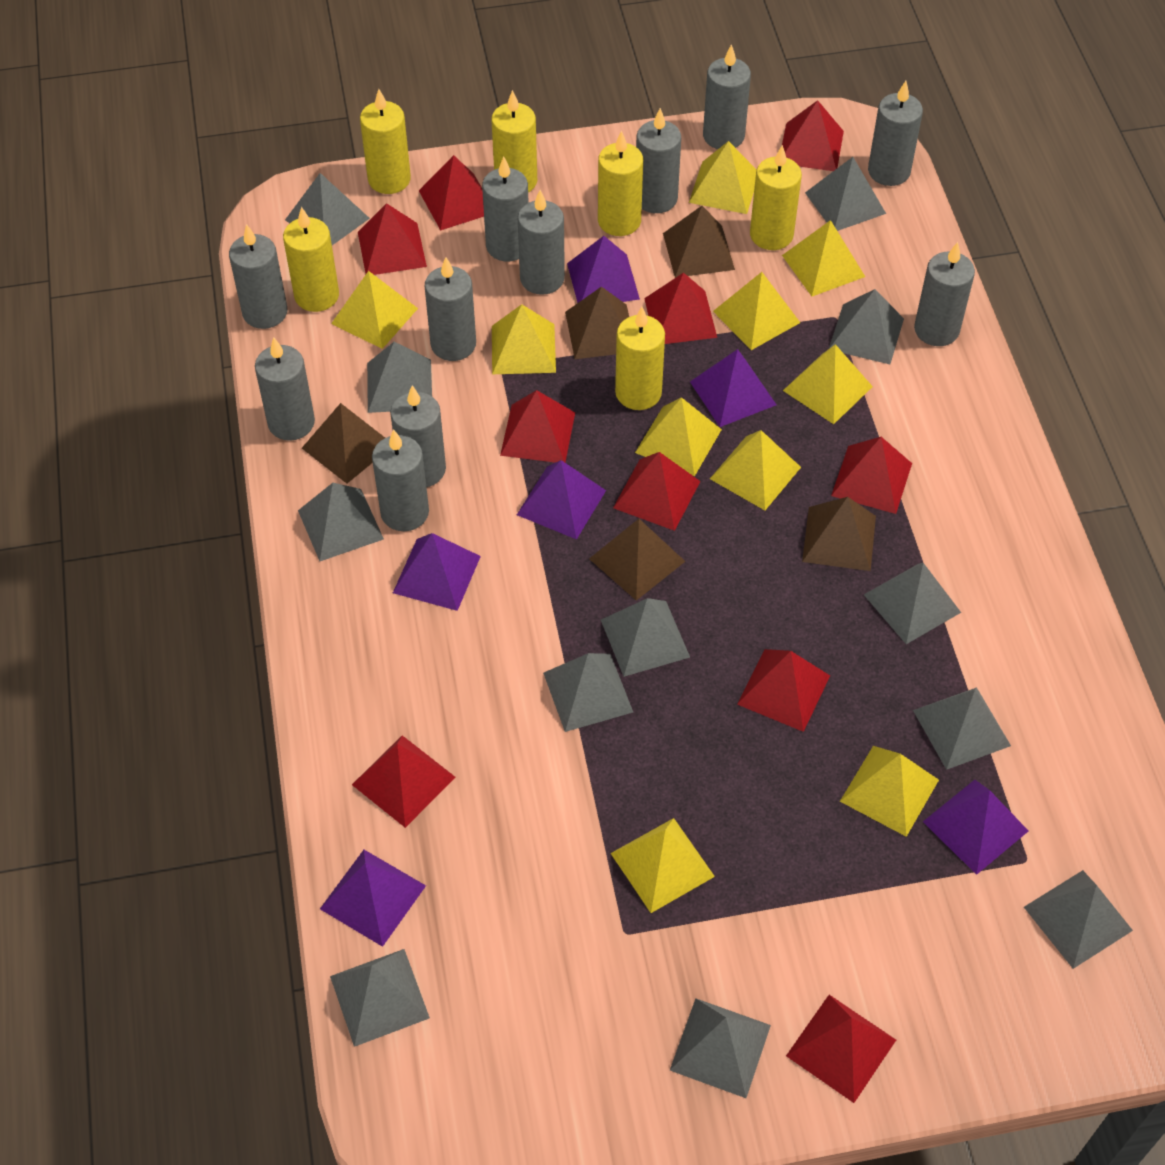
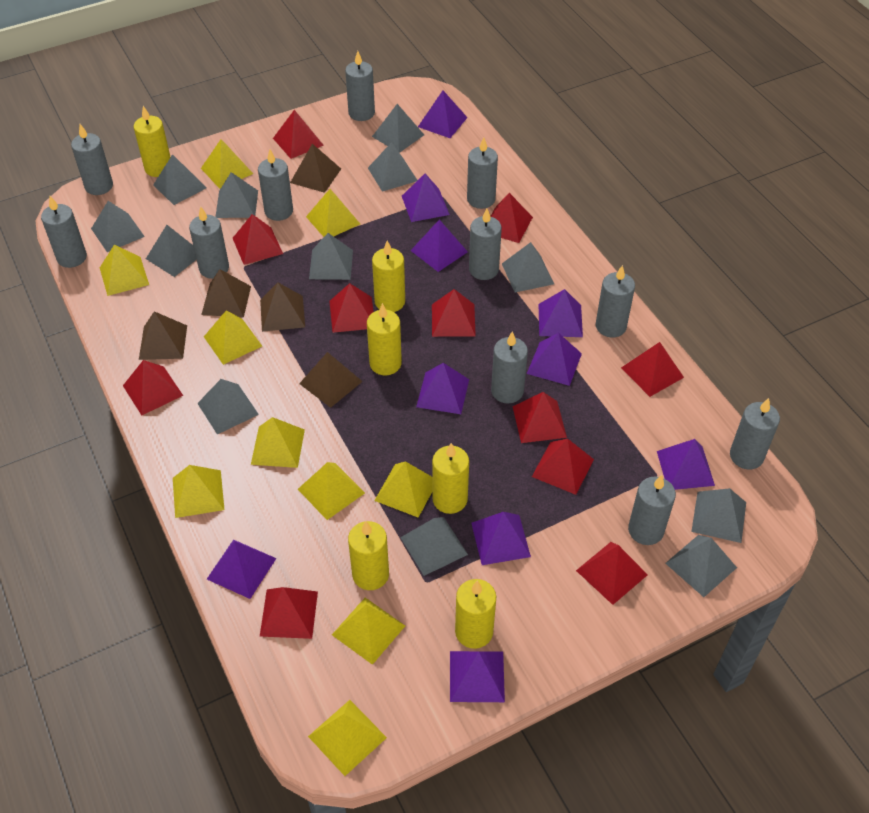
purple pyramid: 6 -> 10
red pyramid: 10 -> 11

